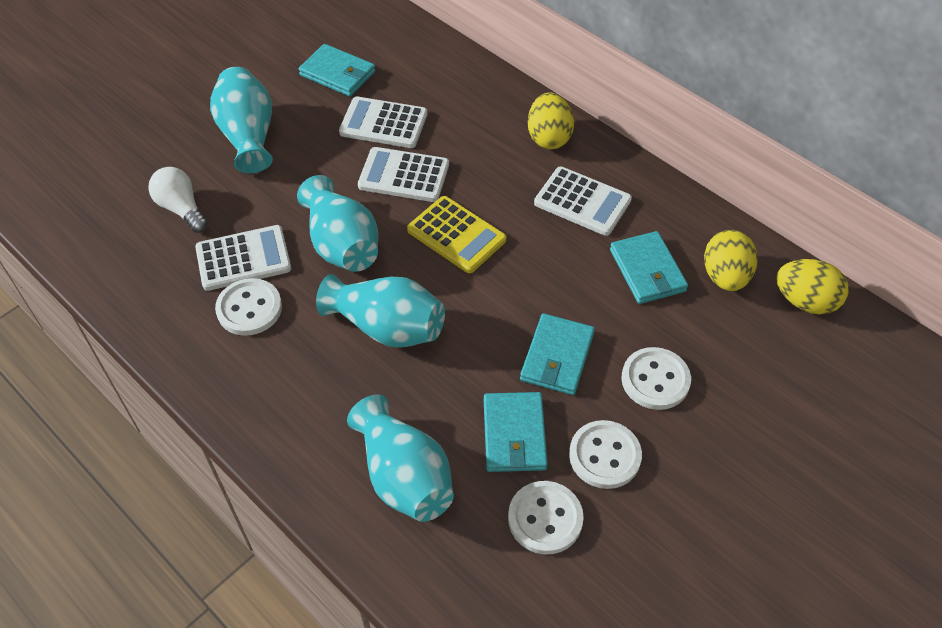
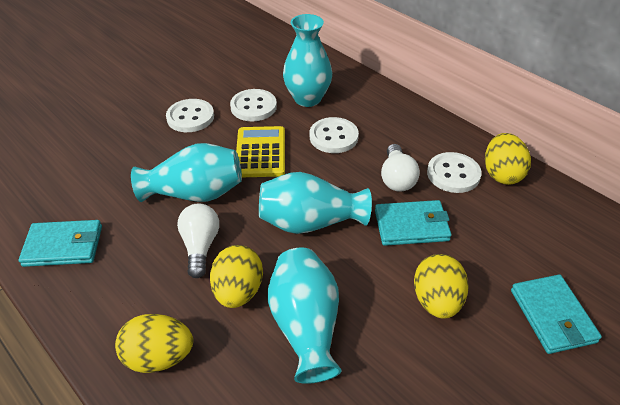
turquoise wallet: 4 -> 3
white calculator: 4 -> 0
white light bulb: 1 -> 2
yellow egg: 3 -> 4

